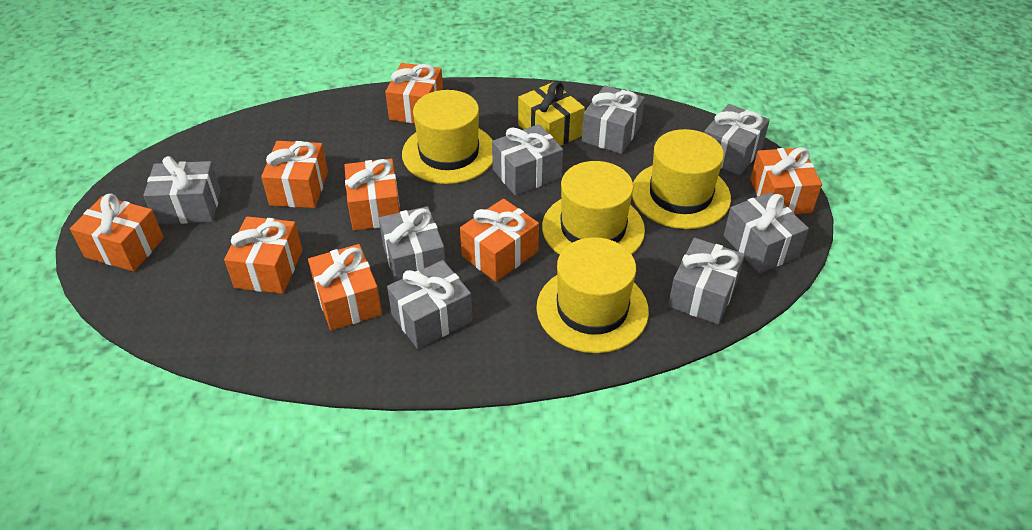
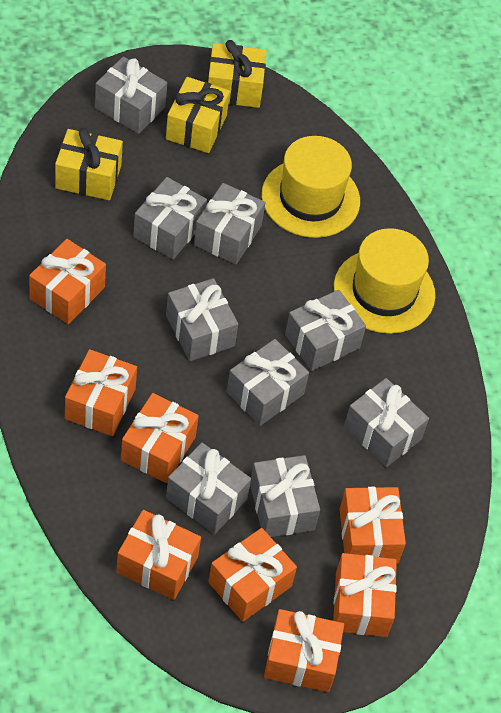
grey gift: 8 -> 9
yellow gift: 1 -> 3
yellow hat: 4 -> 2

